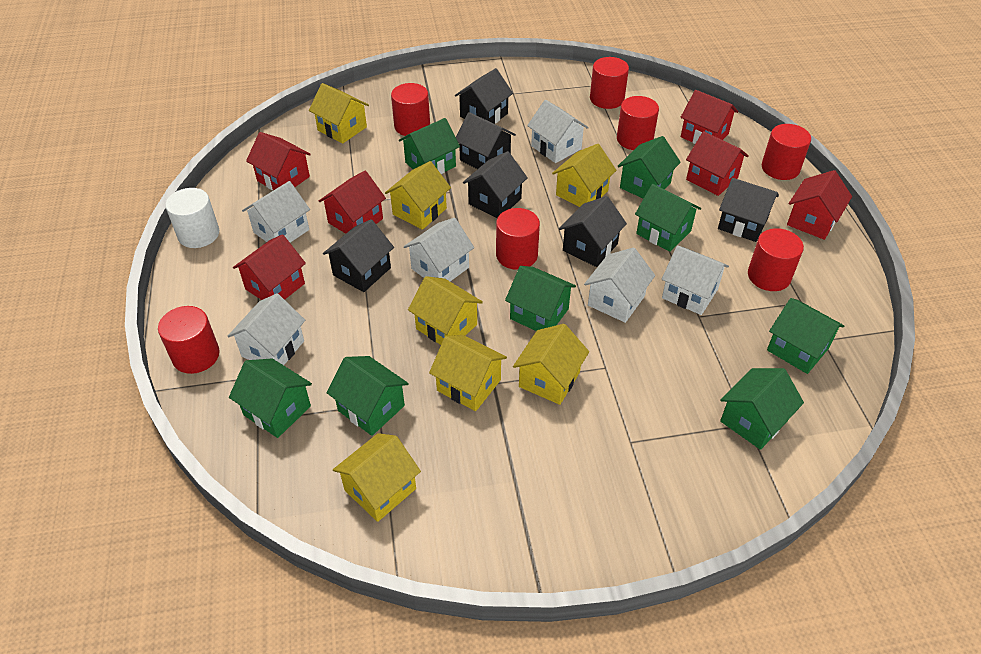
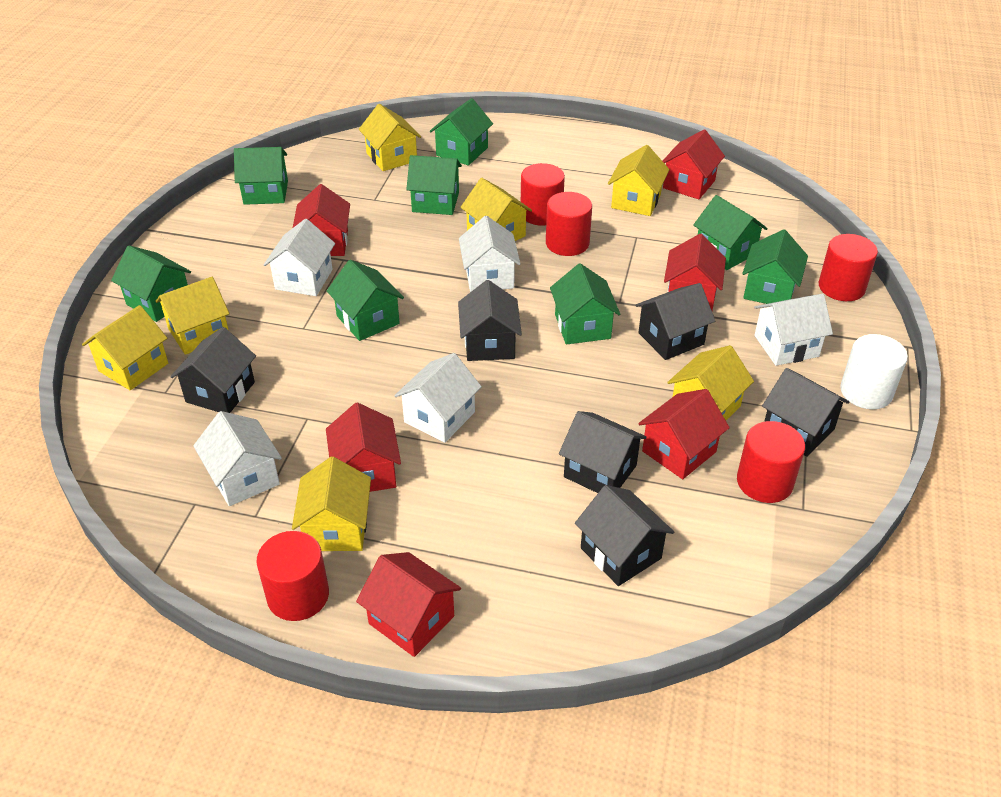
red cylinder: 7 -> 5
white house: 6 -> 5

